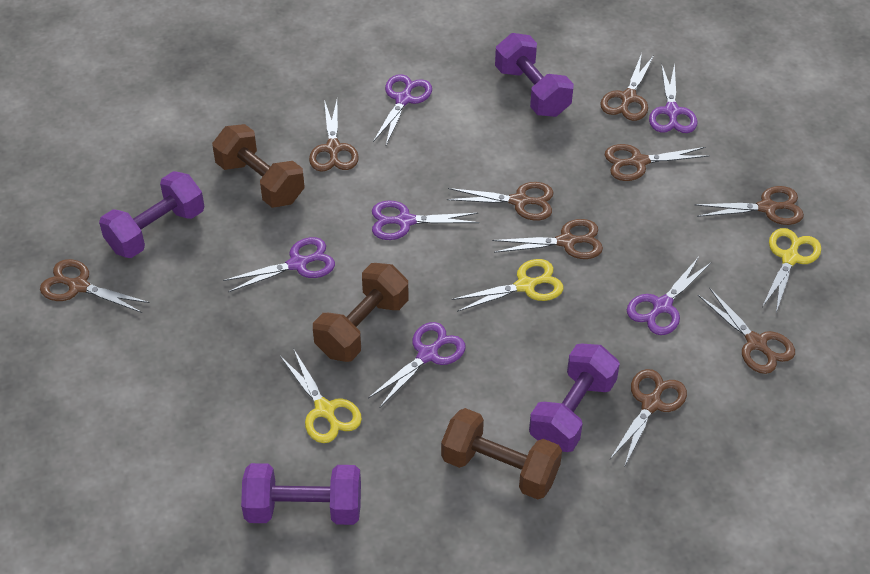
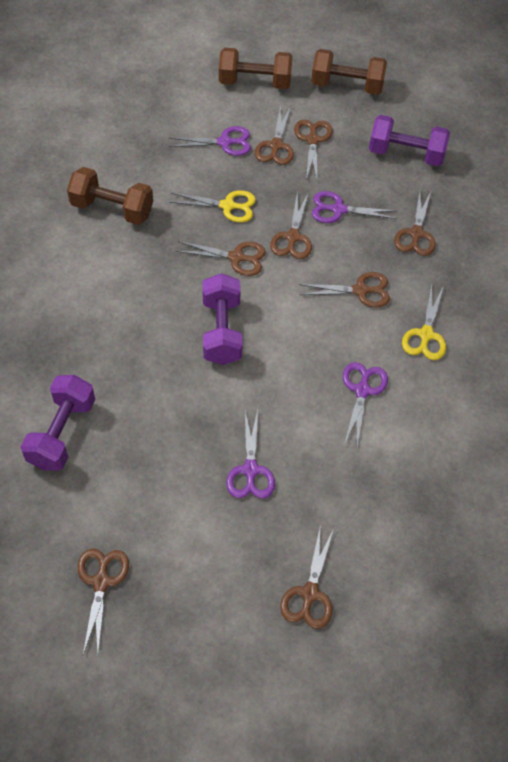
brown scissors: 9 -> 8
purple dumbbell: 4 -> 3
purple scissors: 6 -> 4
yellow scissors: 3 -> 2

